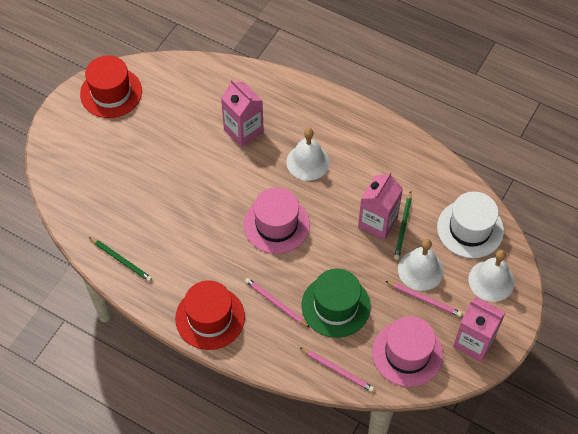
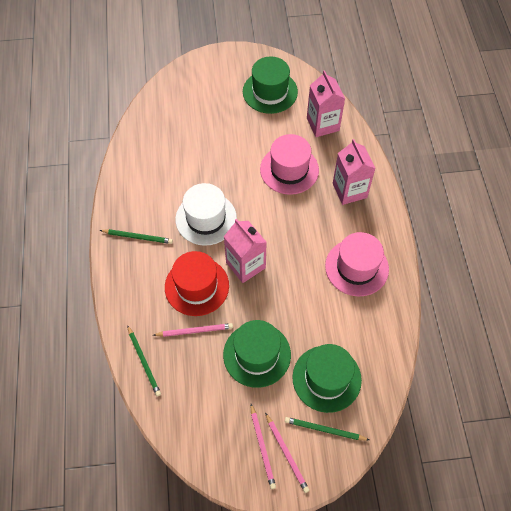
green hat: 1 -> 3
green pencil: 2 -> 3
red hat: 2 -> 1
white bell: 3 -> 0

